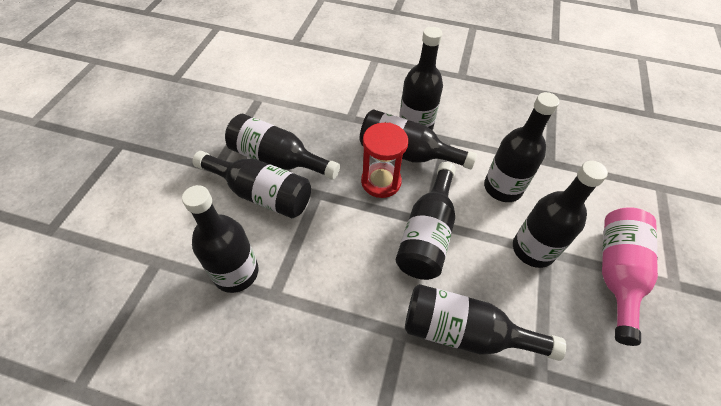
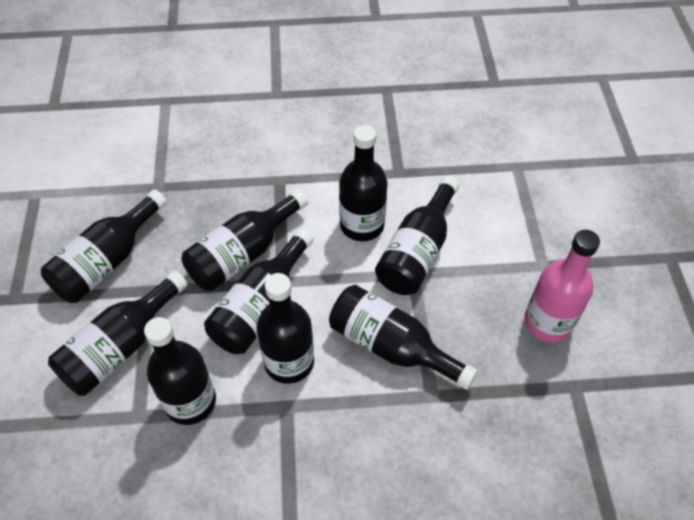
red hourglass: 1 -> 0

